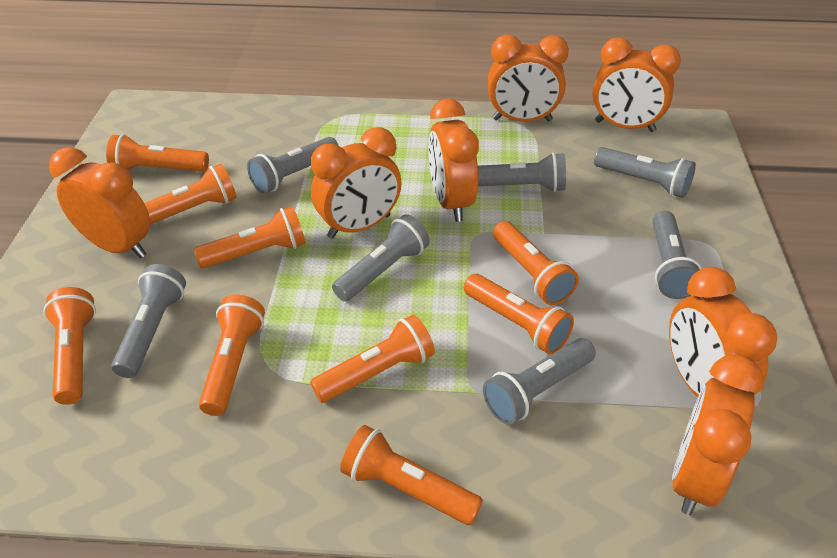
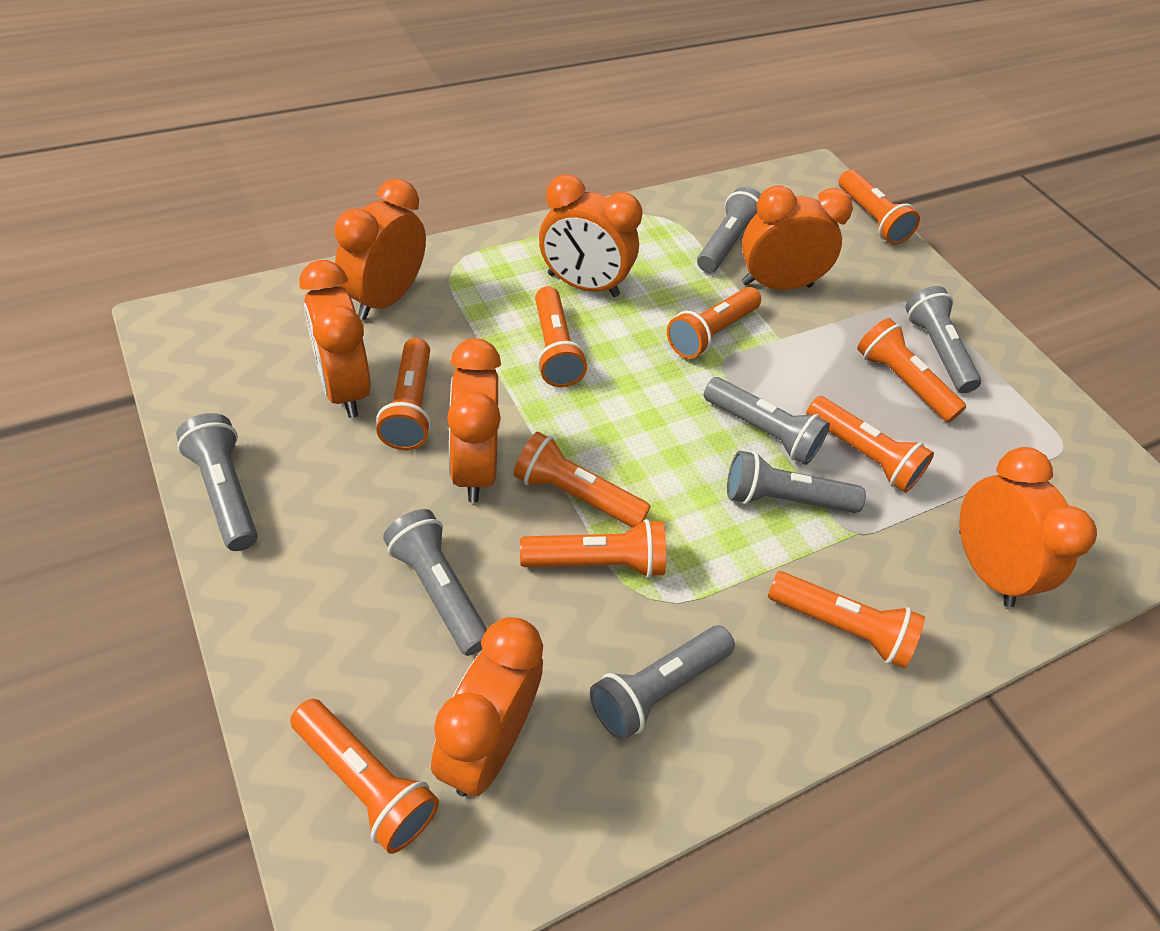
orange flashlight: 9 -> 10

